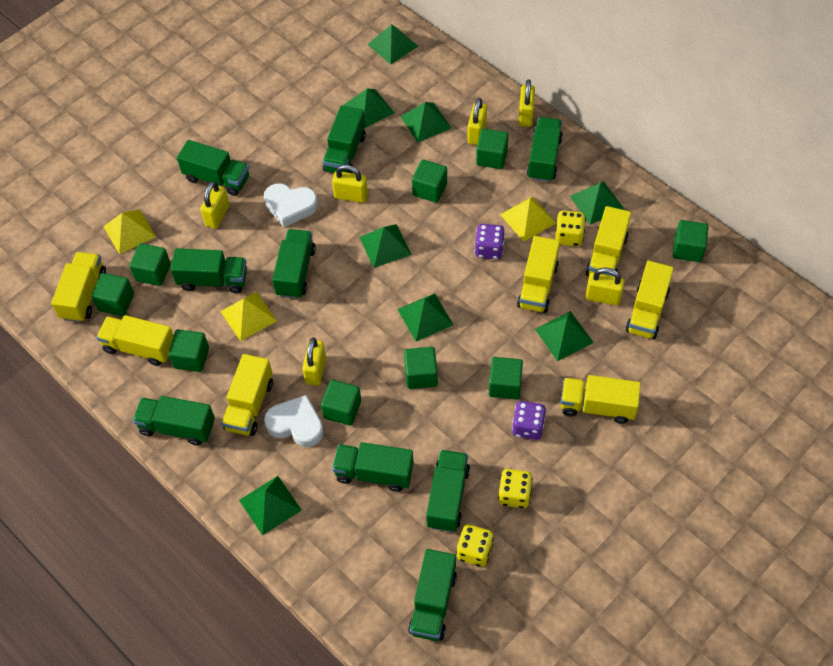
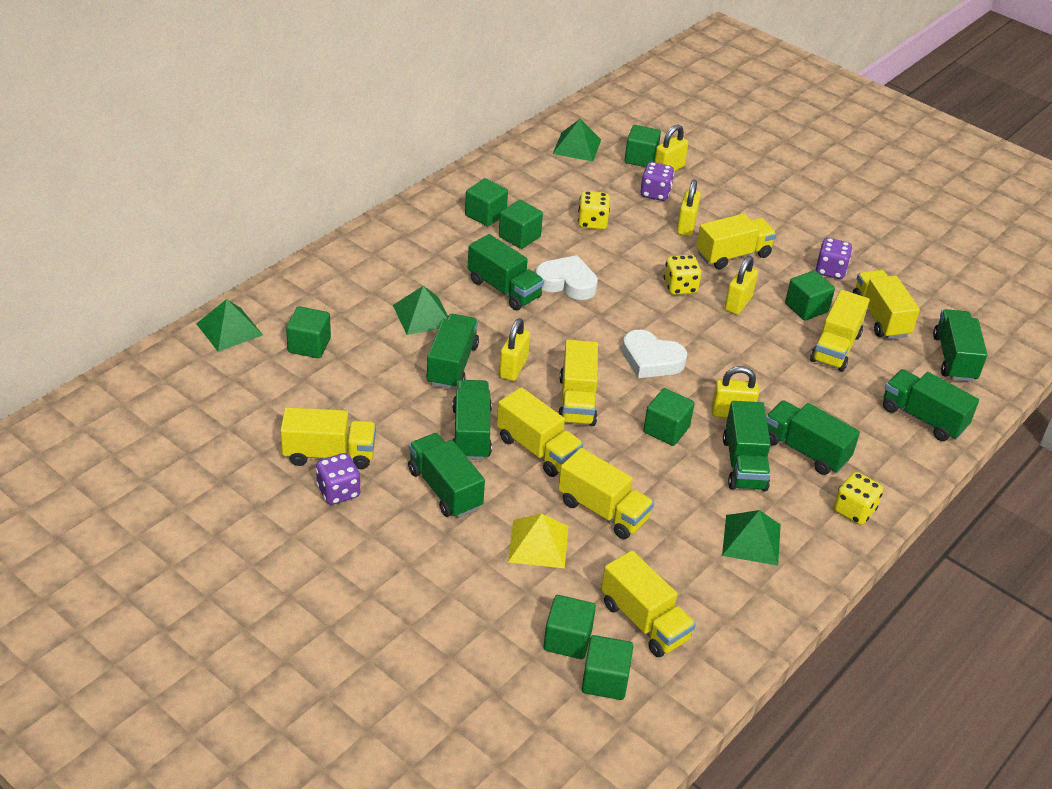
green cube: 9 -> 8
green pyramid: 8 -> 4
green truck: 9 -> 8
purple dice: 2 -> 3
yellow padlock: 6 -> 5
yellow pyramid: 3 -> 1
yellow truck: 7 -> 8

